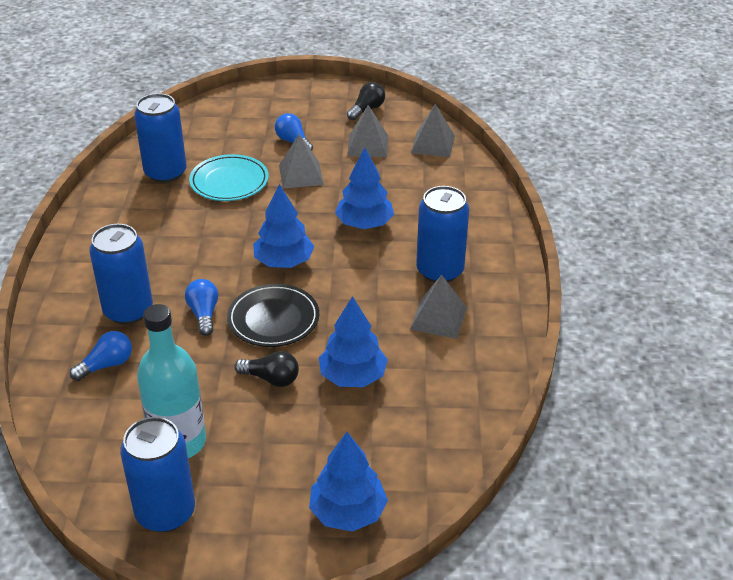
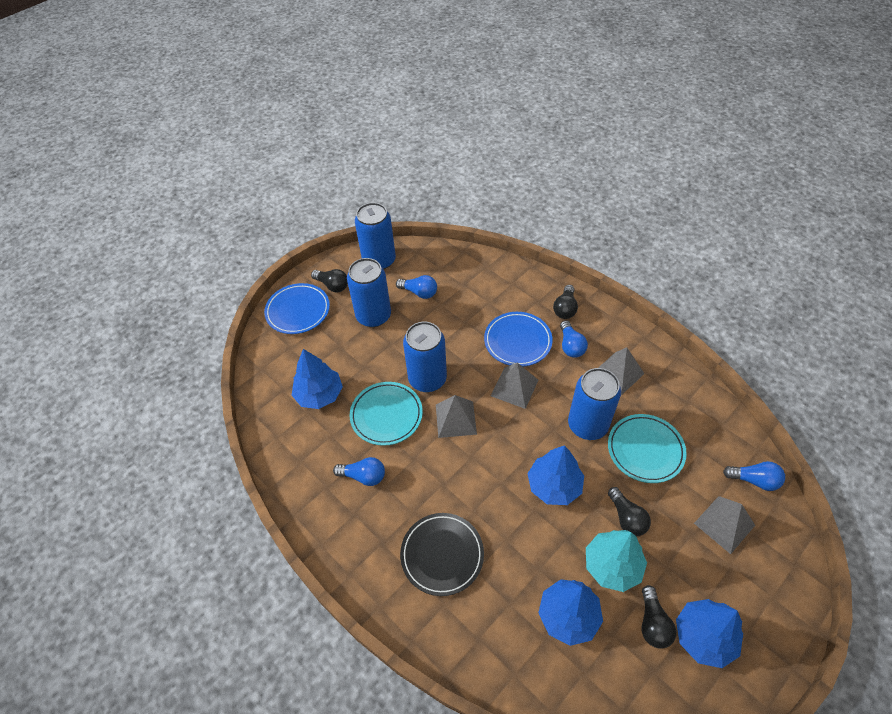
black light bulb: 2 -> 4
blue light bulb: 3 -> 4
blue plate: 0 -> 2
turquoise bottle: 1 -> 0
turquoise plate: 1 -> 2
turquoise tree: 0 -> 1

